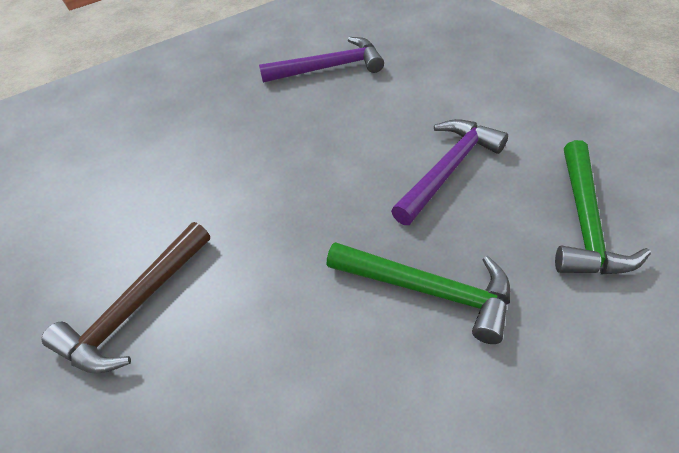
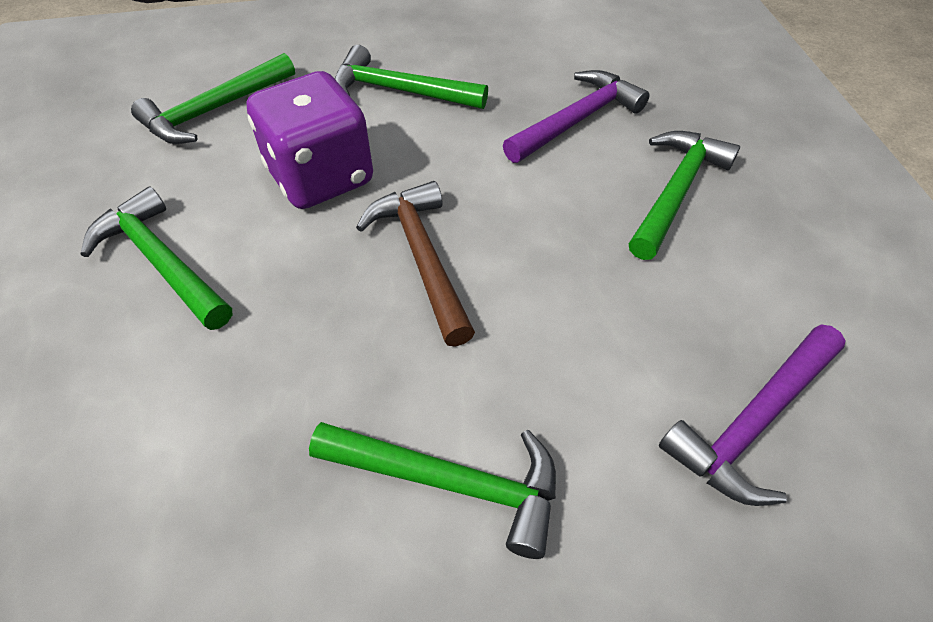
green hammer: 2 -> 5
purple dice: 0 -> 1

